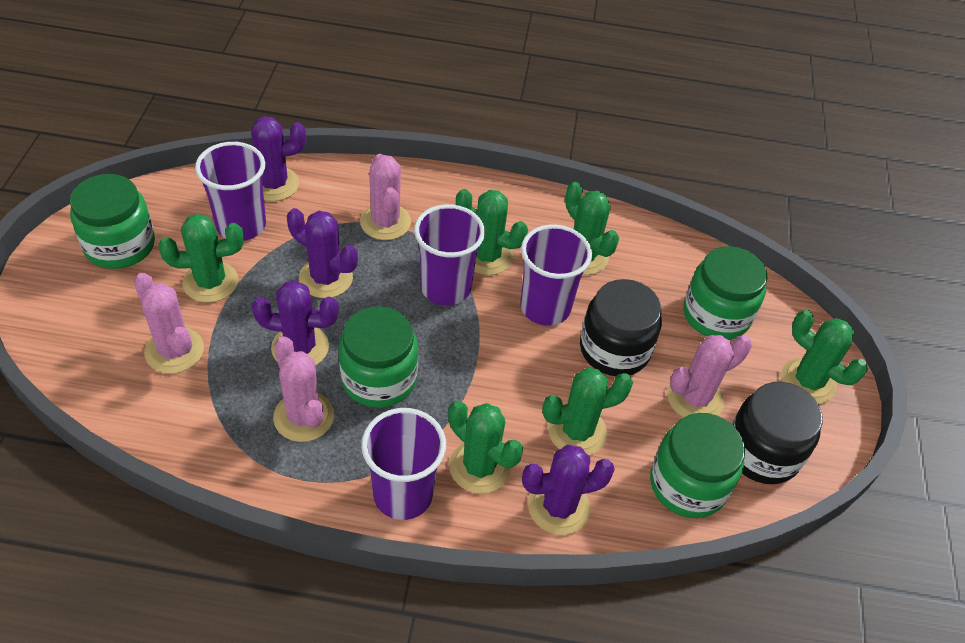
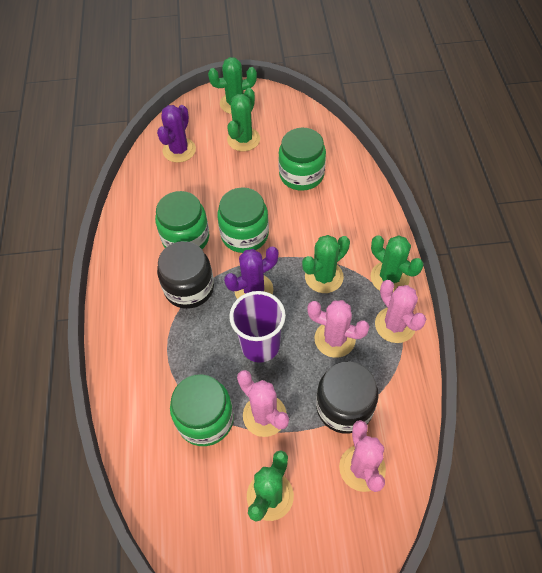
green cactus: 6 -> 5
purple cactus: 4 -> 2
purple cup: 4 -> 1

